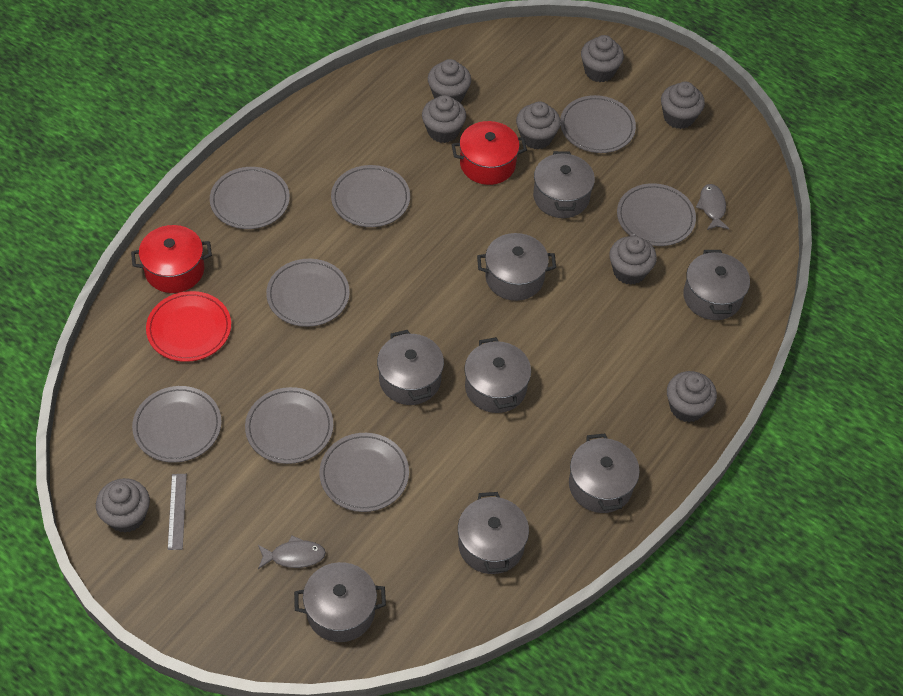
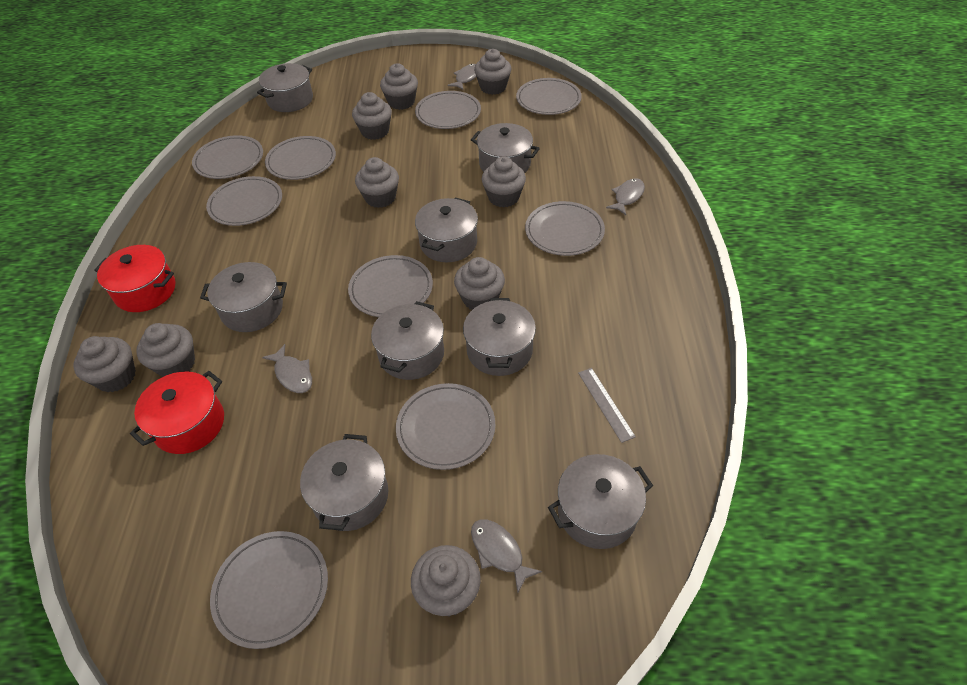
grey cupcake: 8 -> 9
grey fish: 2 -> 4
grey plate: 8 -> 9
red plate: 1 -> 0

